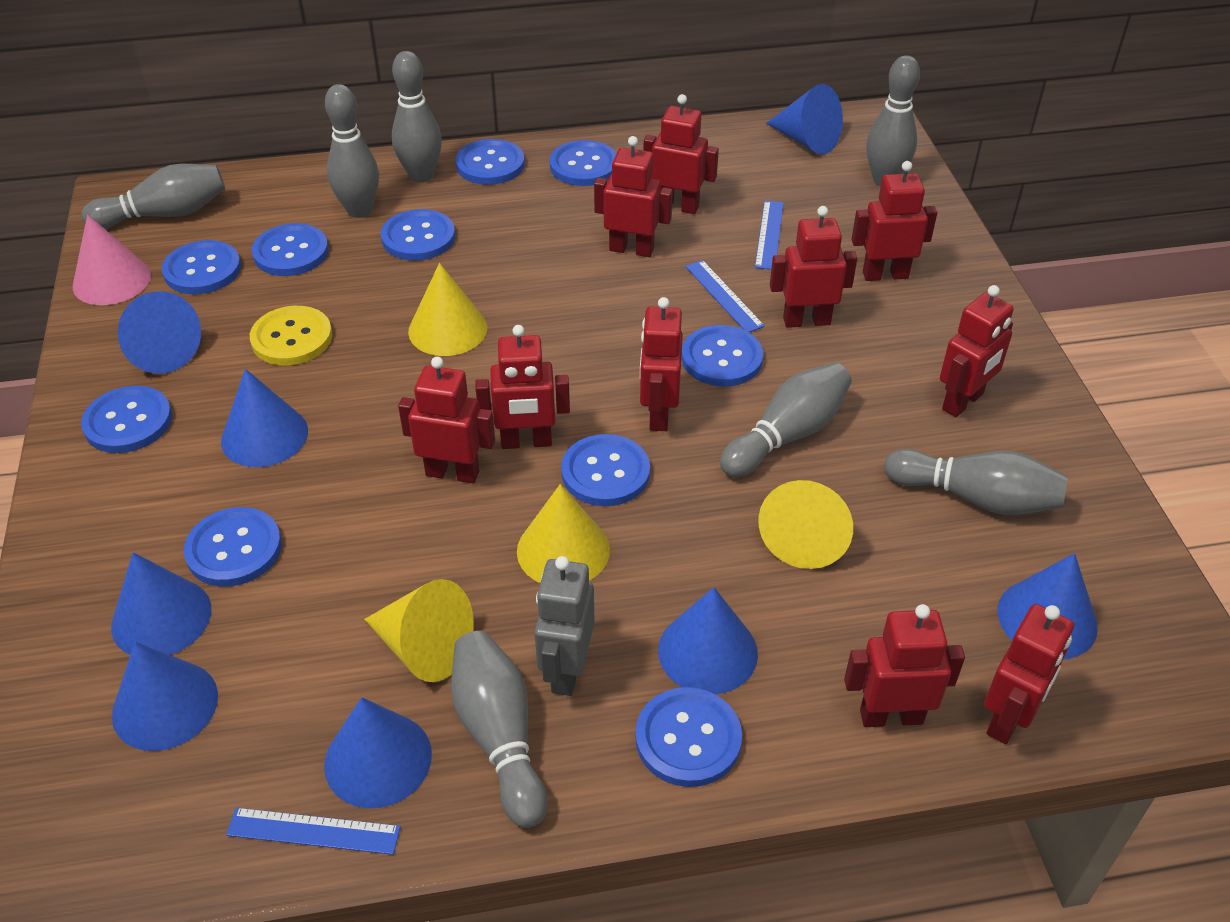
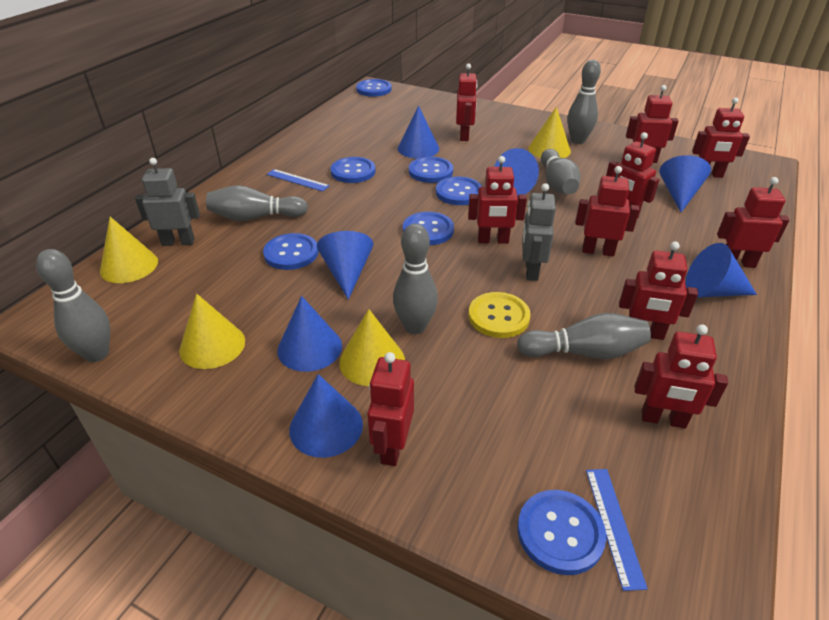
blue button: 10 -> 7
blue cone: 8 -> 7
blue ruler: 3 -> 2
grey bowling pin: 7 -> 6
grey robot: 1 -> 2
pink cone: 1 -> 0

